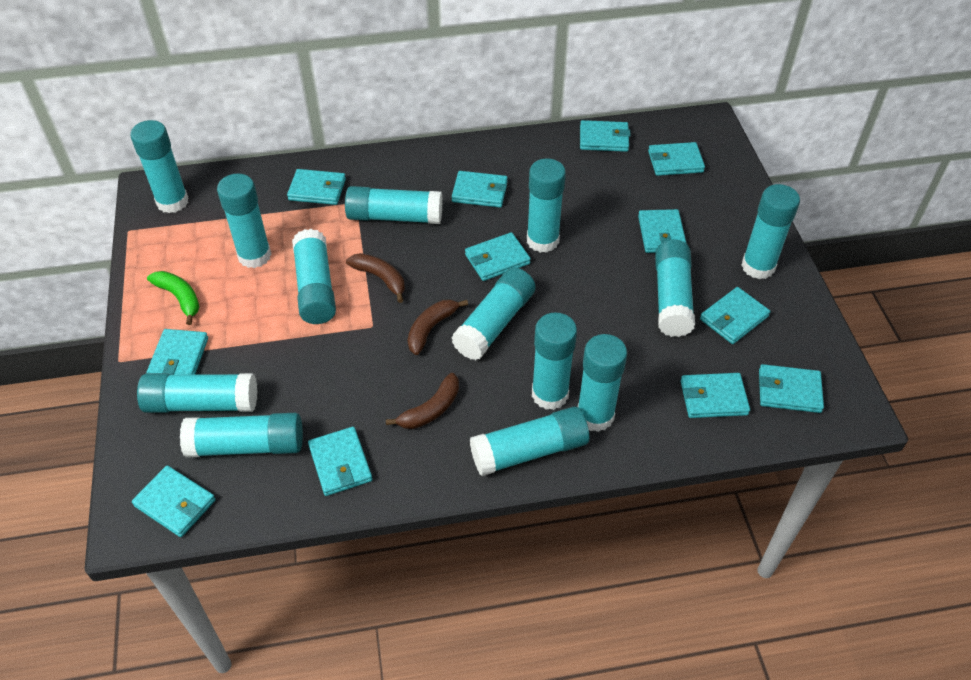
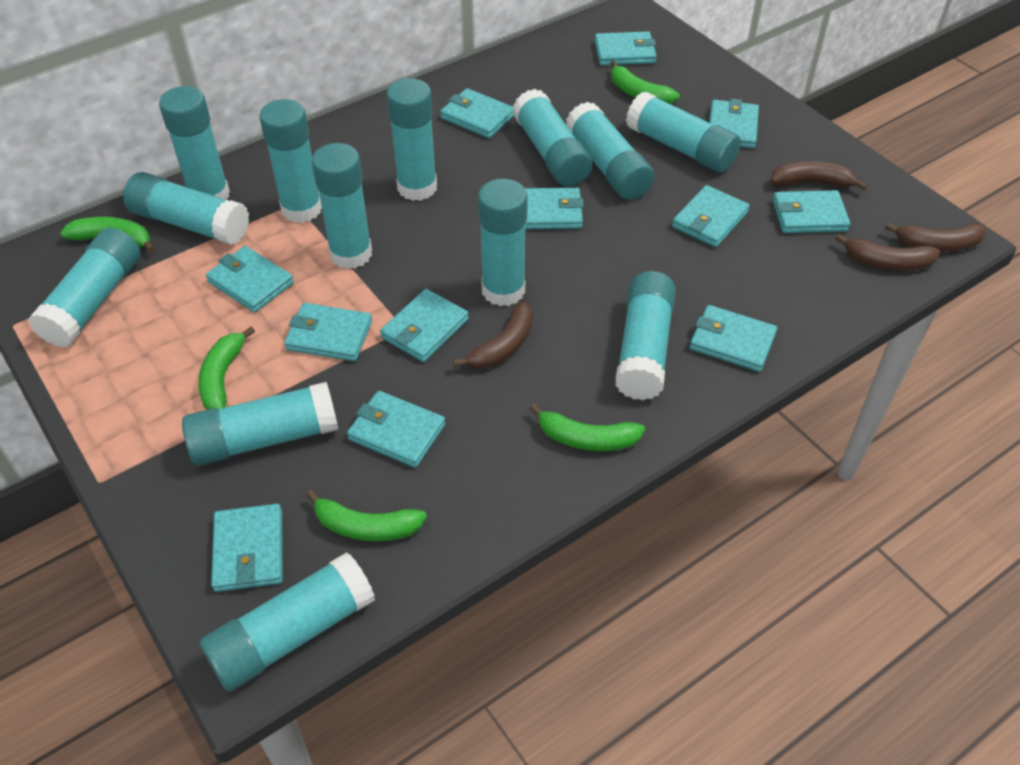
brown banana: 3 -> 4
green banana: 1 -> 5

